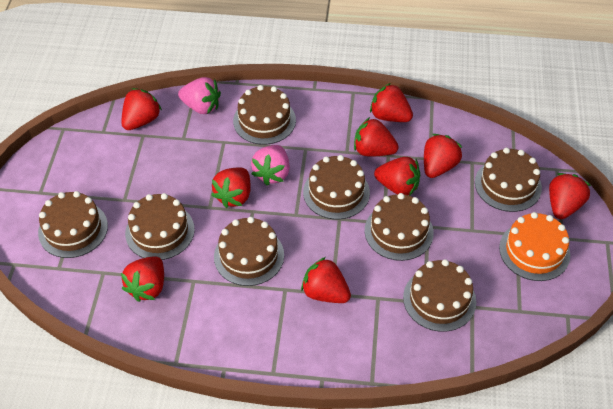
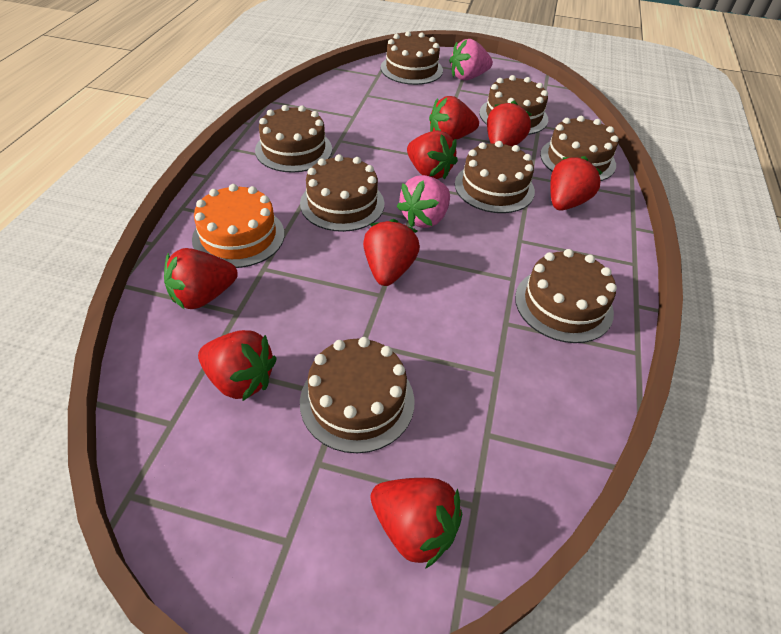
red strawberry: 9 -> 8

